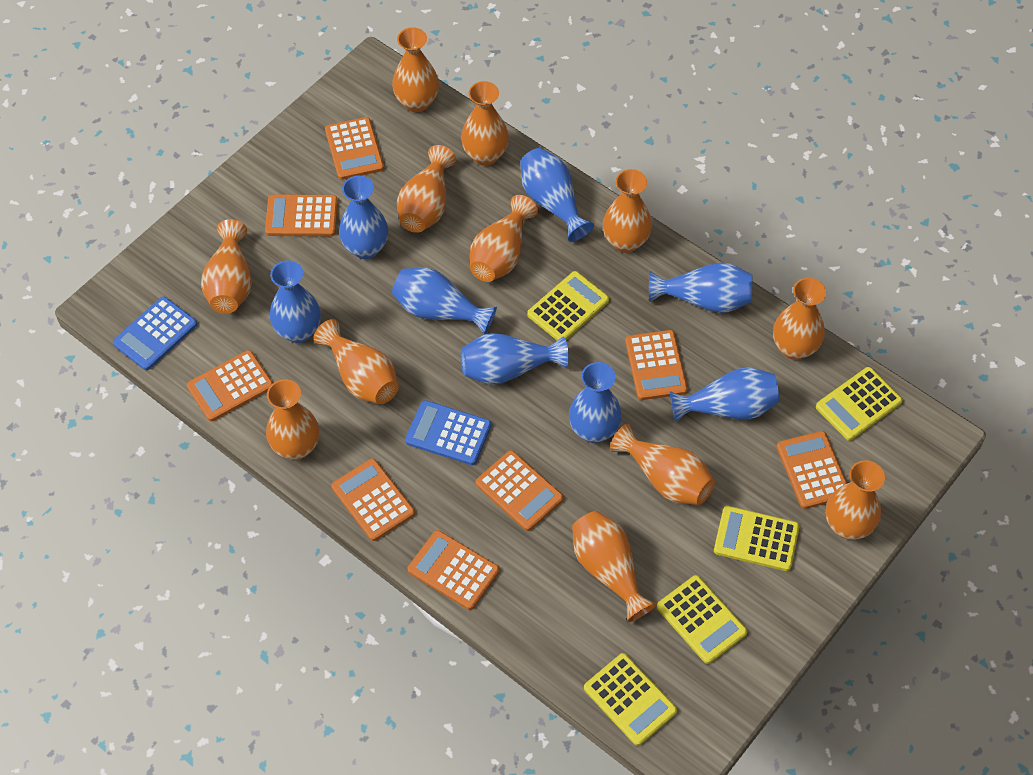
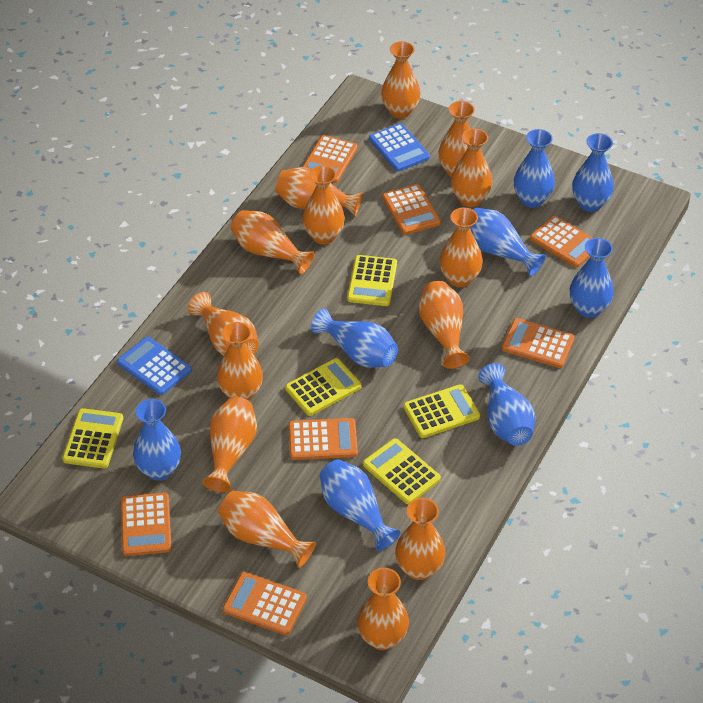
orange calculator: 8 -> 7
orange vase: 12 -> 14

